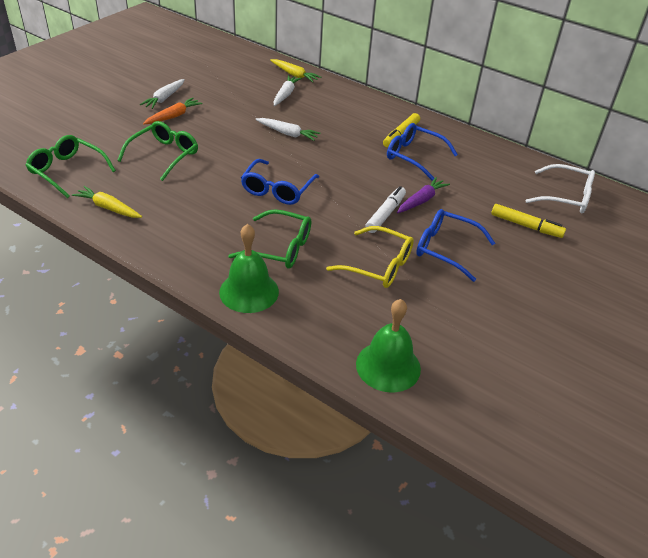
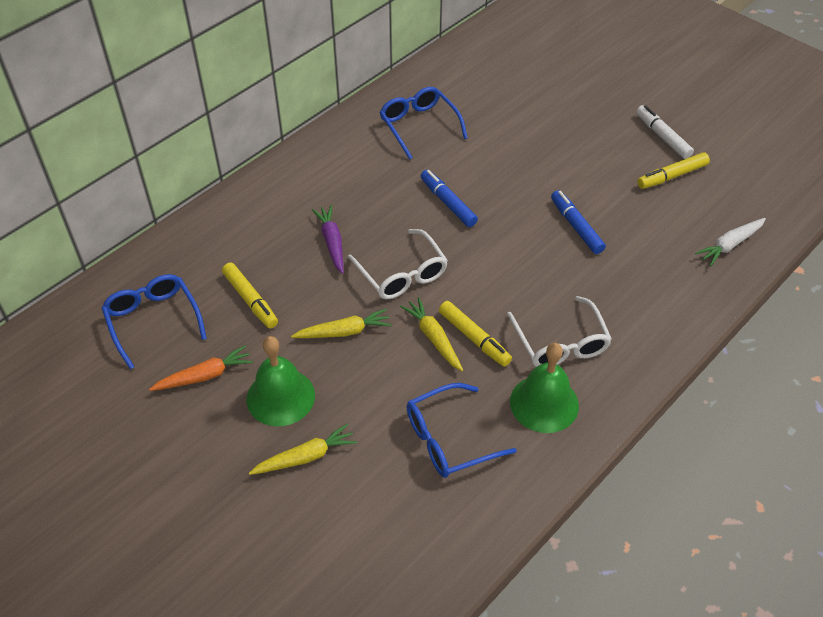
blue marker: 0 -> 2
green glasses: 3 -> 0
white carrot: 3 -> 1
white glasses: 1 -> 2
yellow carrot: 2 -> 3
yellow glasses: 1 -> 0
yellow marker: 2 -> 3

